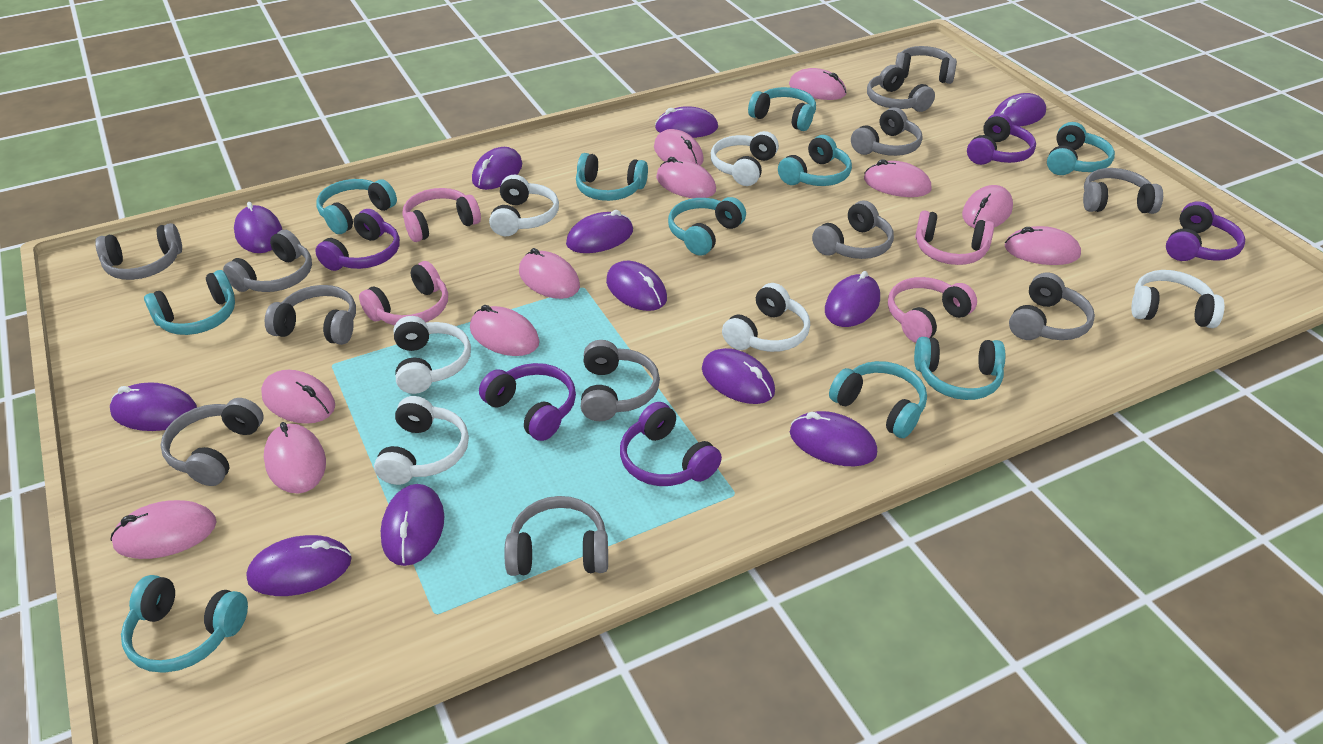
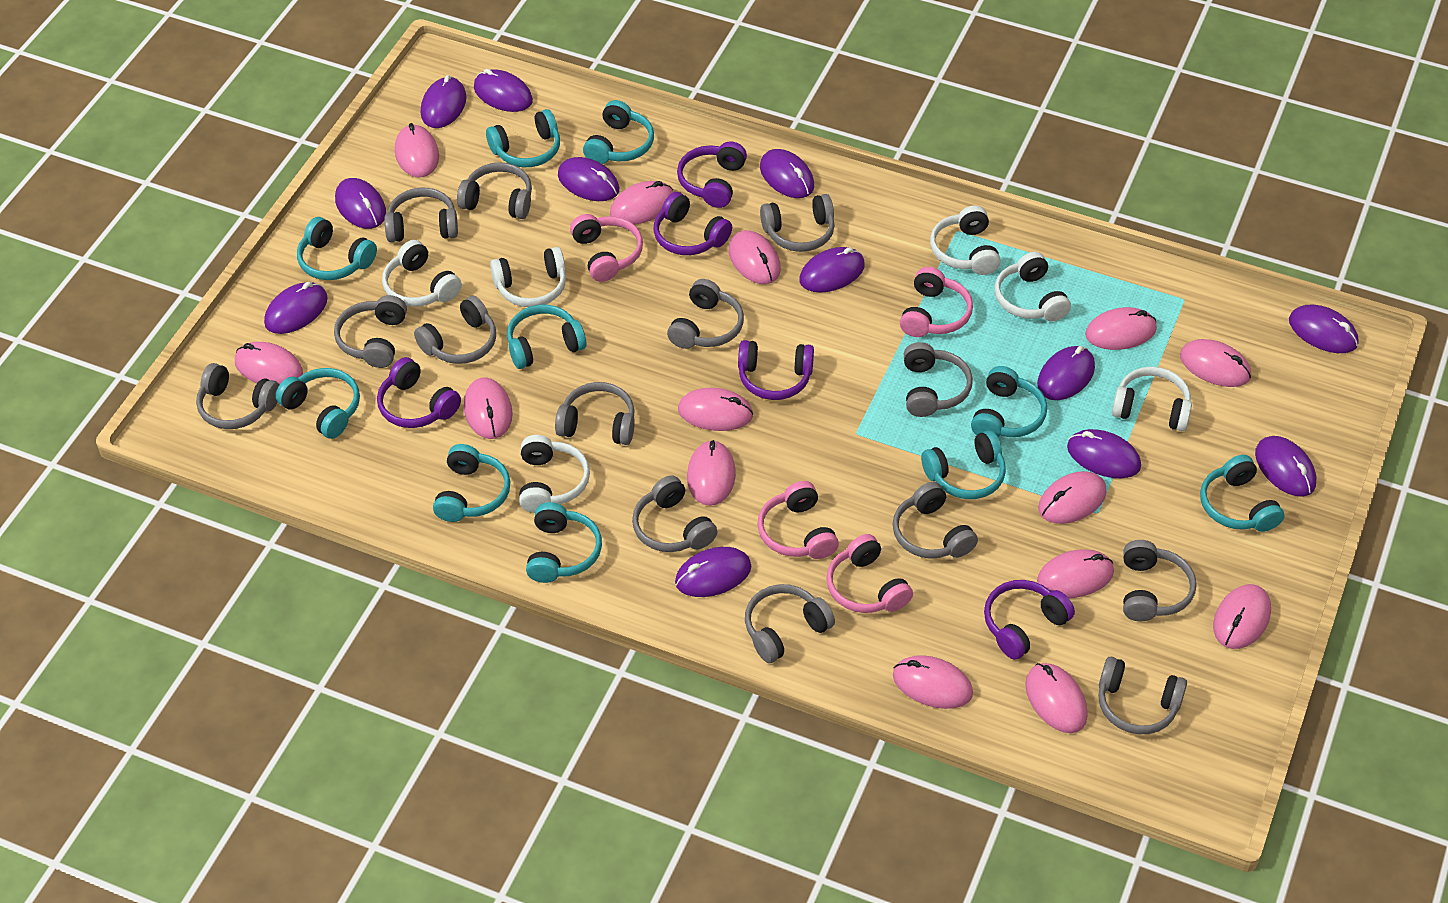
grey headphones: 12 -> 14
pink mouse: 11 -> 14

